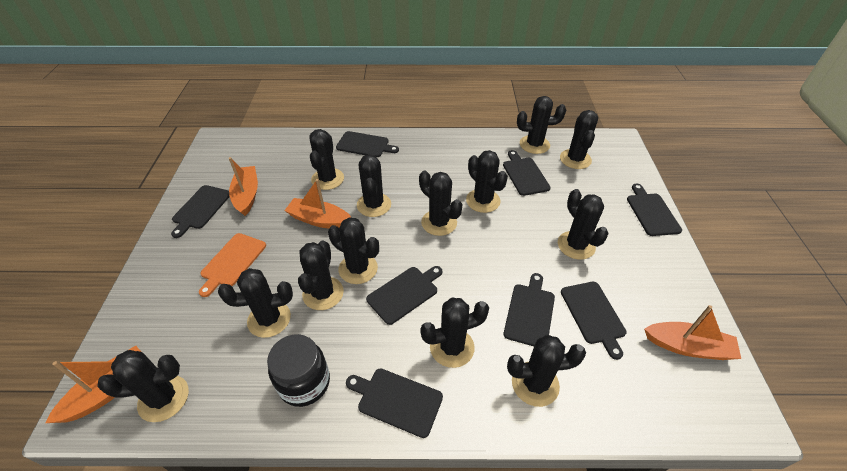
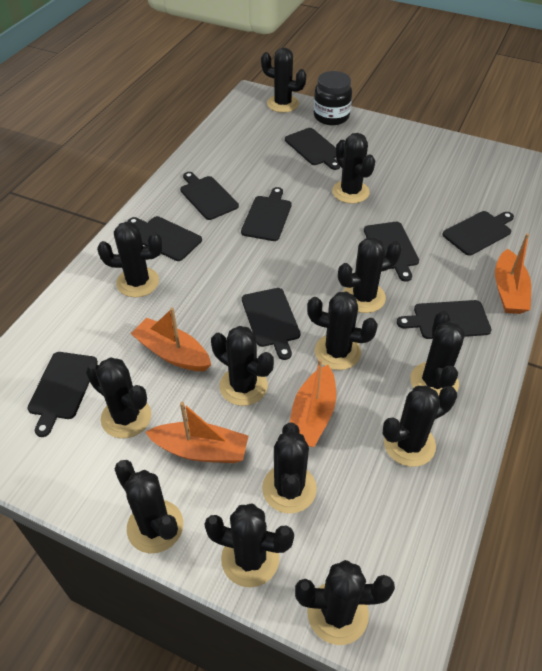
black cutting board: 8 -> 9
orange cutting board: 1 -> 0

